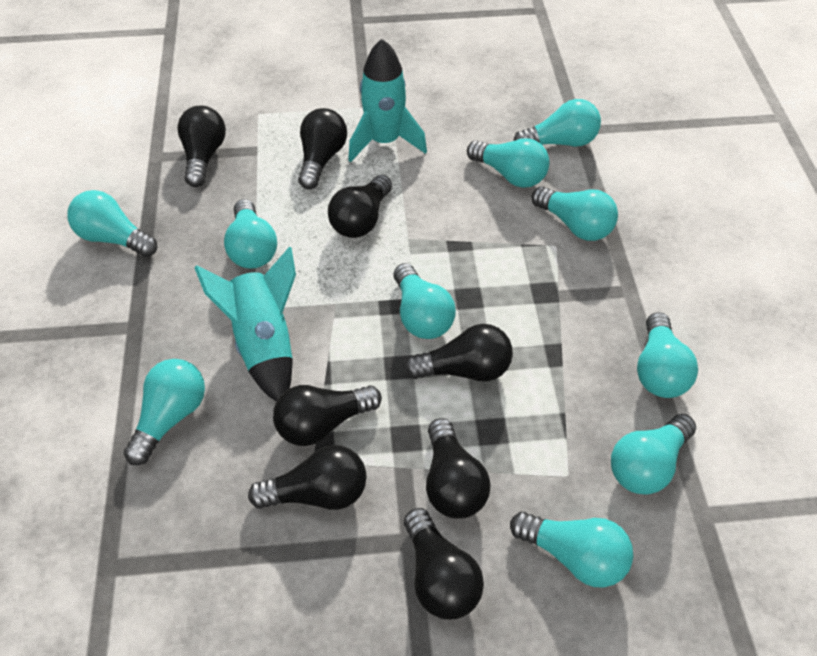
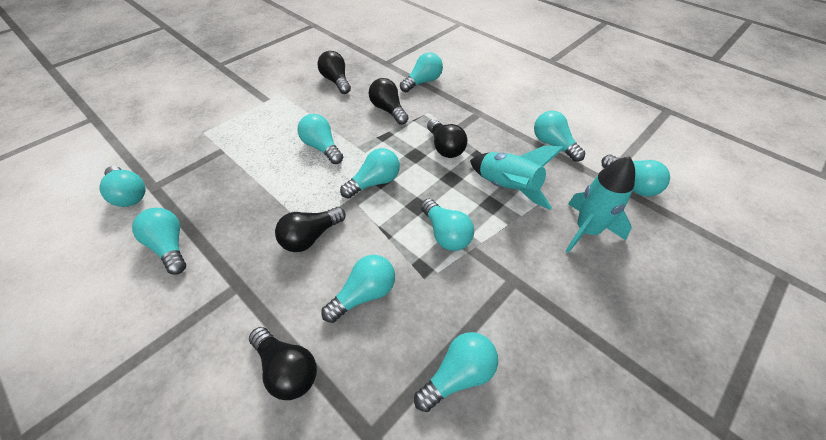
black light bulb: 8 -> 5

